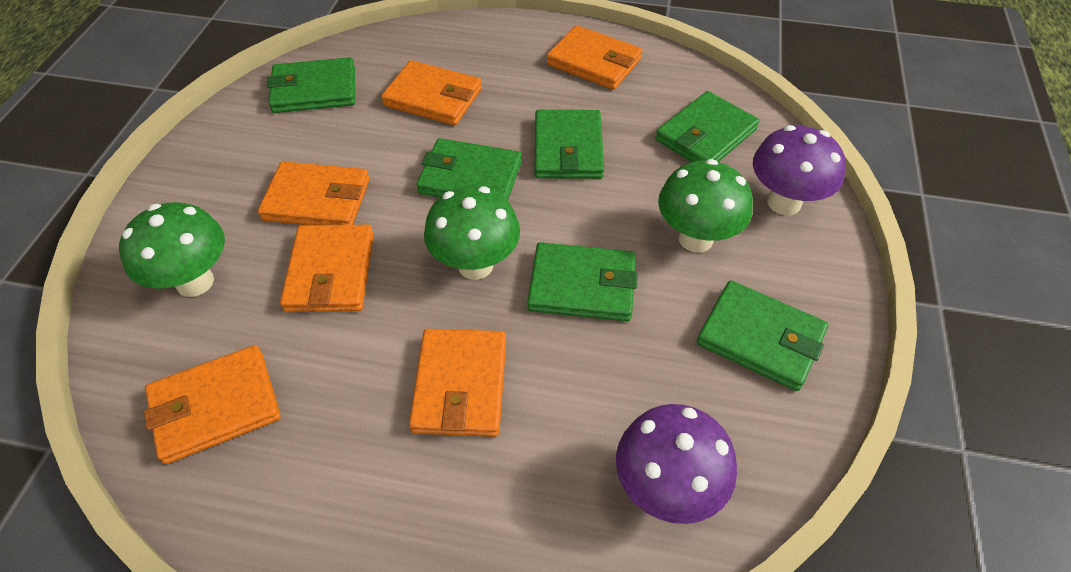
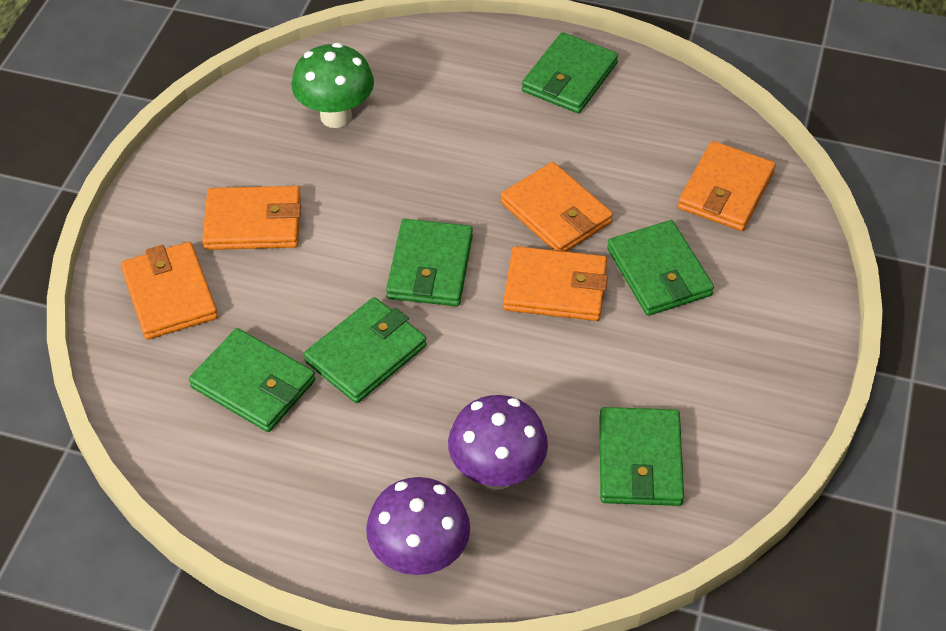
green mushroom: 3 -> 1
orange wallet: 6 -> 5

